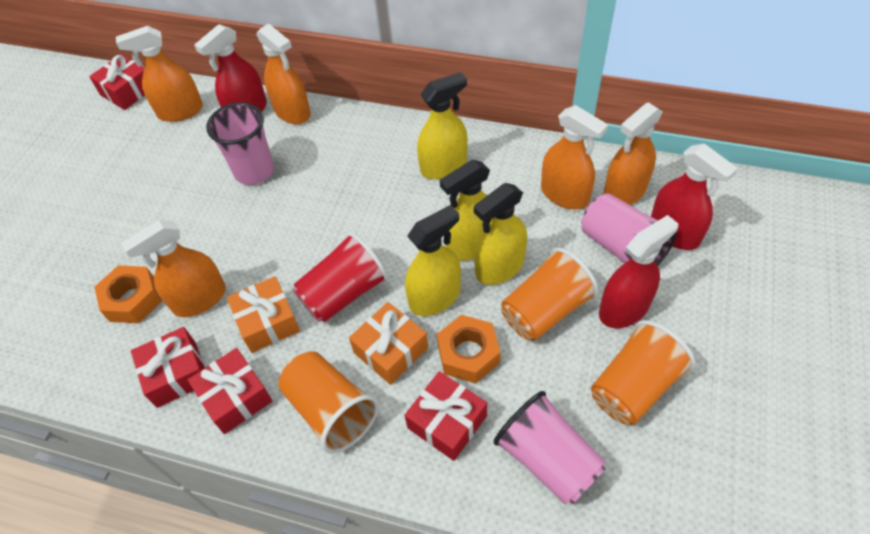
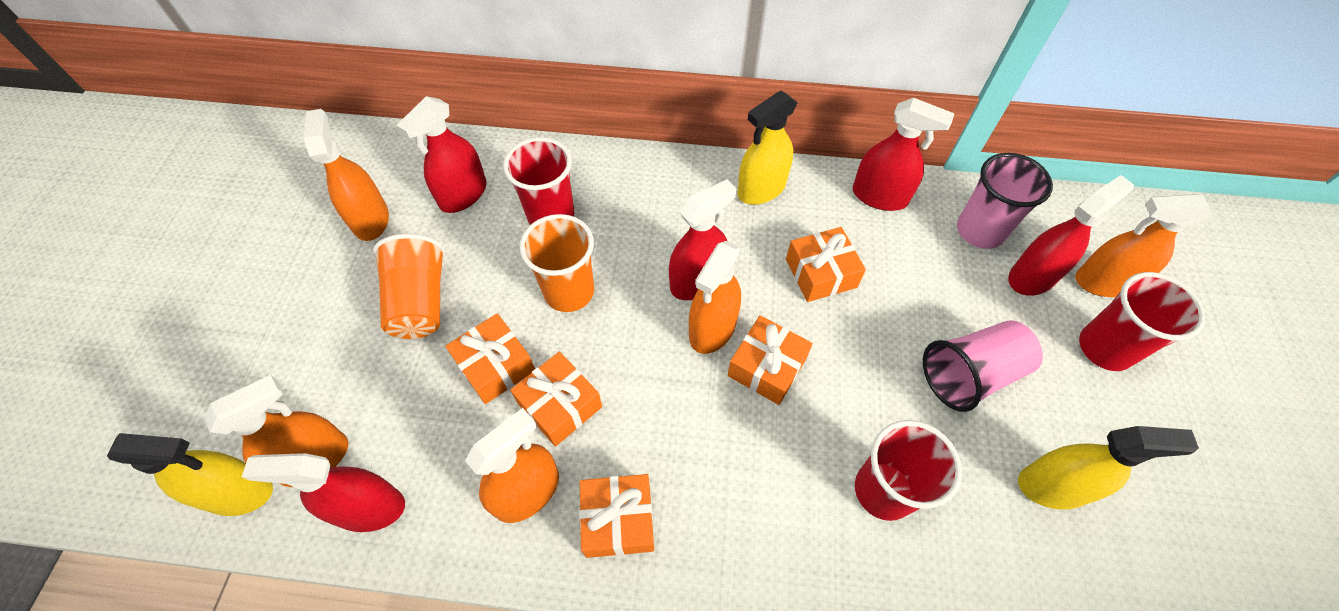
orange cup: 3 -> 2
orange gift: 2 -> 5
orange nut: 2 -> 0
pink cup: 3 -> 2
red cup: 1 -> 3
red gift: 4 -> 0
red spray bottle: 3 -> 5
yellow spray bottle: 4 -> 3

